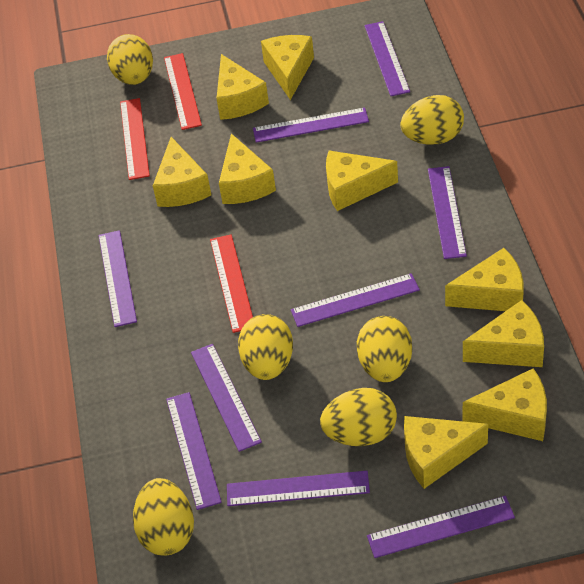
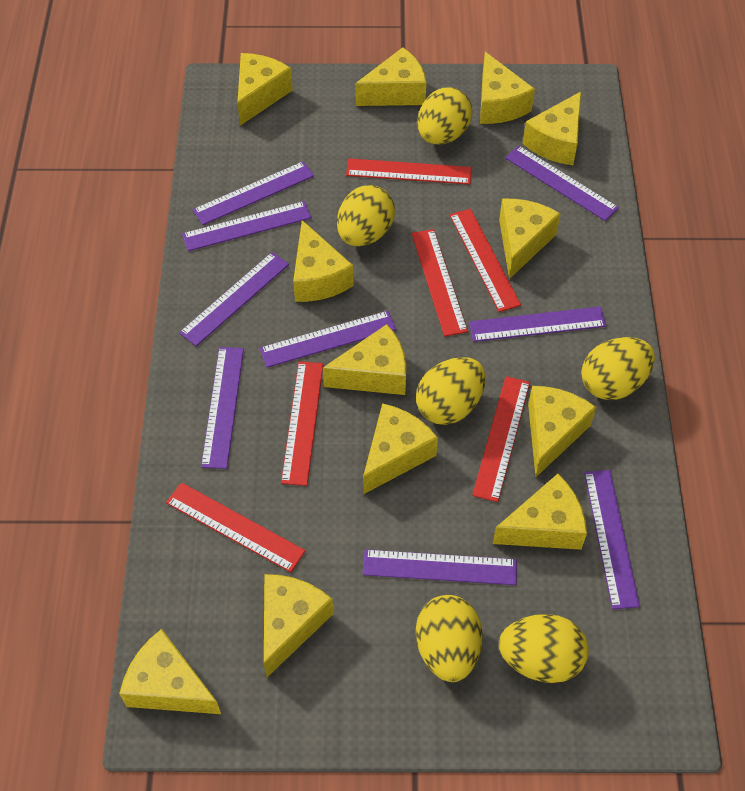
red ruler: 3 -> 6
yellow cheese: 9 -> 12

